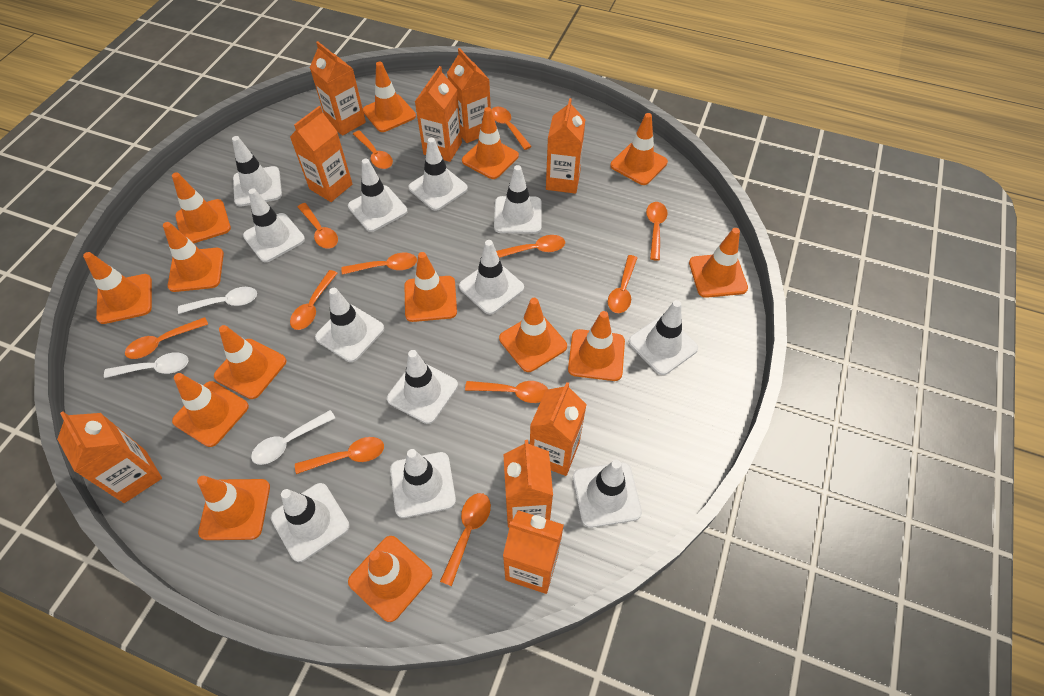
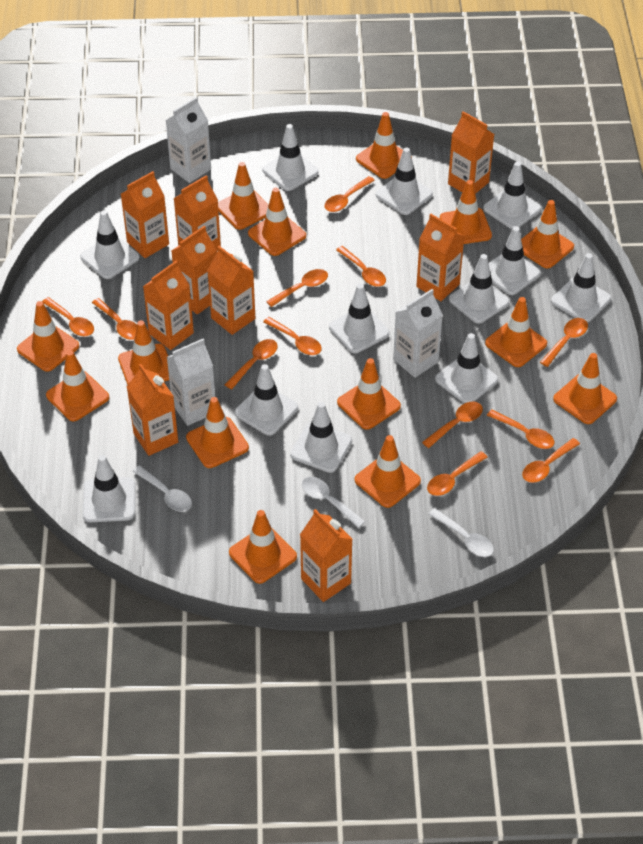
white carton: 0 -> 3

